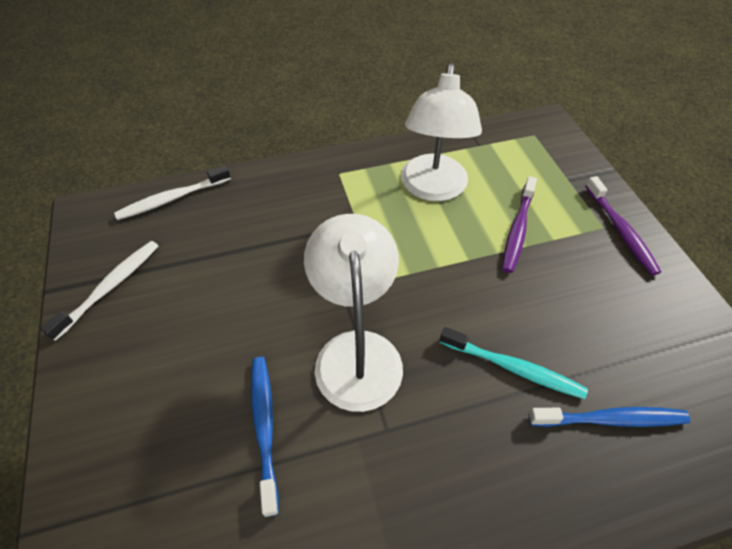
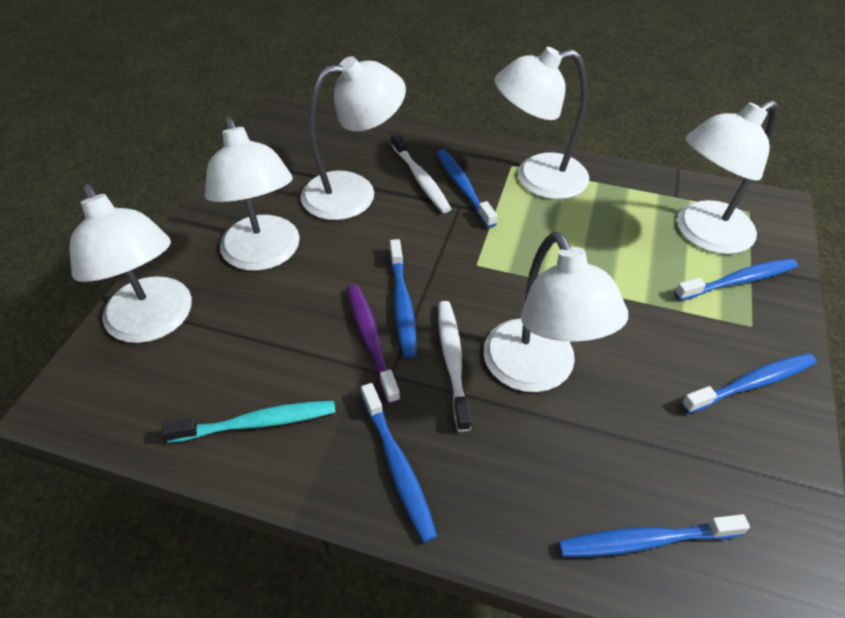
blue toothbrush: 2 -> 6
purple toothbrush: 2 -> 1
white lamp: 2 -> 6

